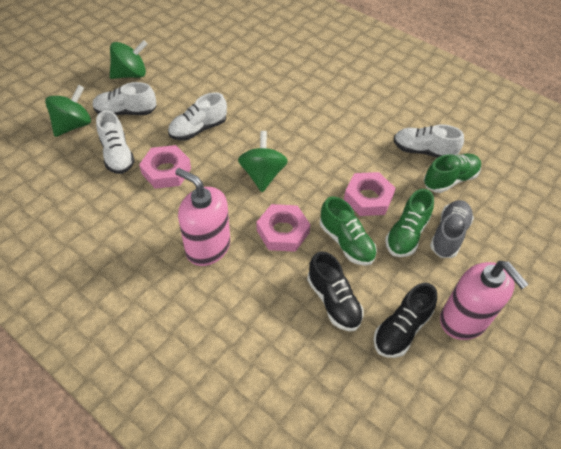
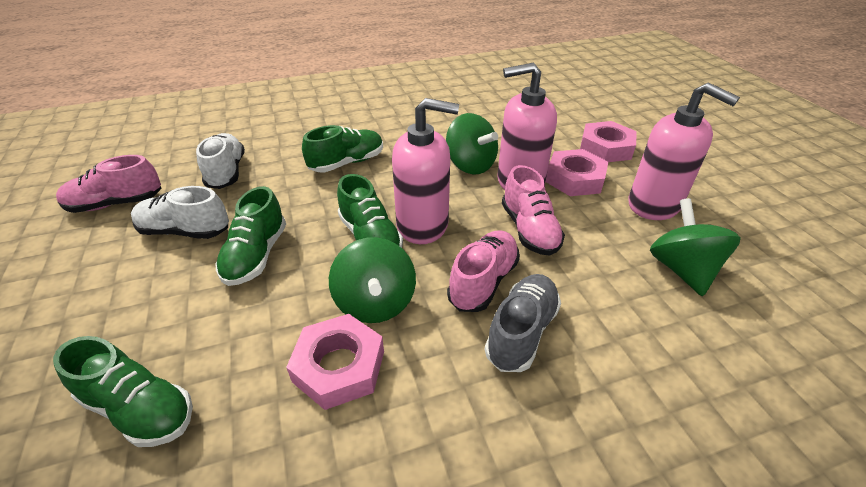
black shoe: 2 -> 0
green shoe: 3 -> 4
pink shoe: 0 -> 3
pink soap dispenser: 2 -> 3
white shoe: 4 -> 2

